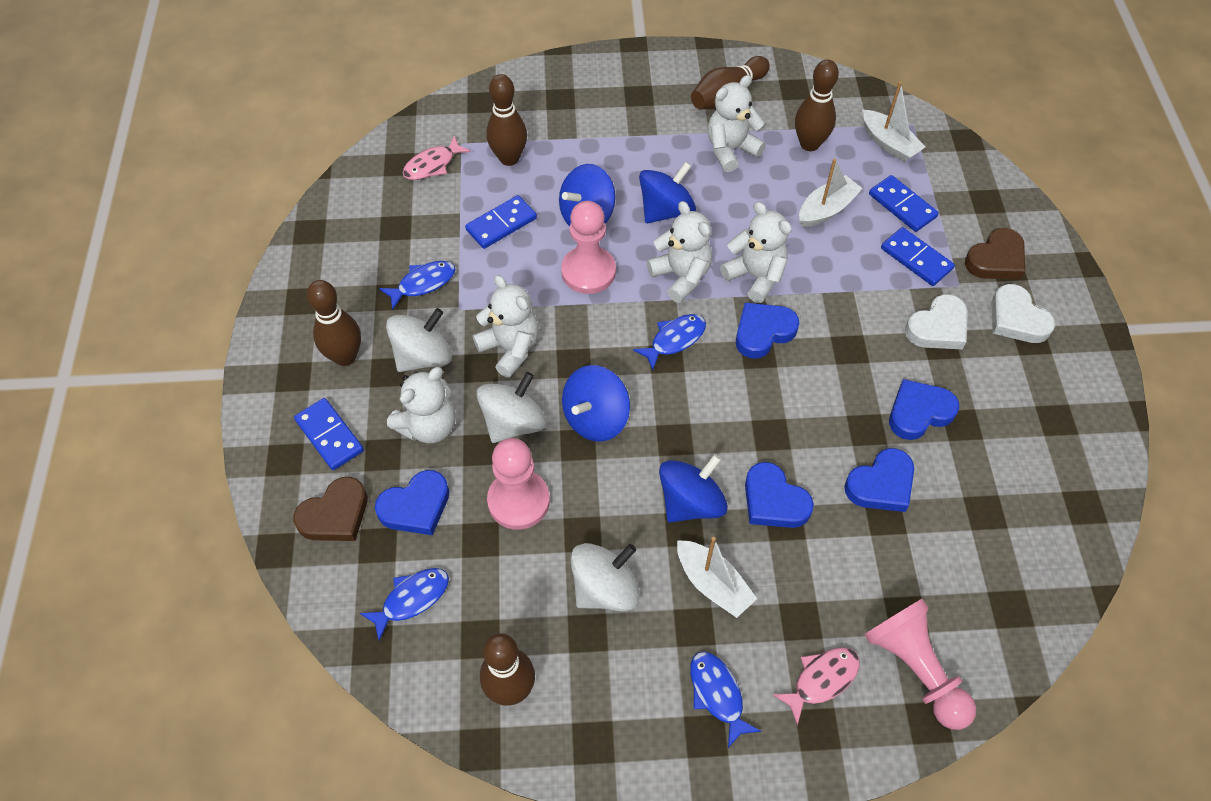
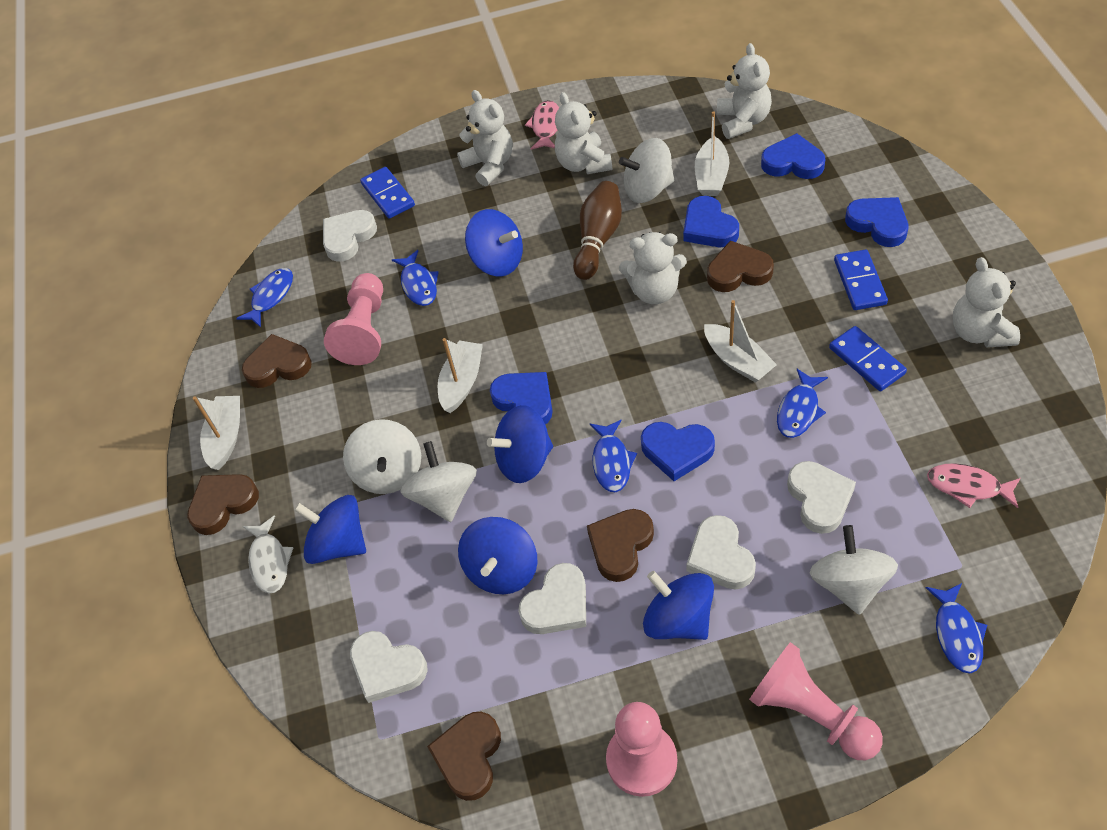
blue domino: 4 -> 3
blue fish: 4 -> 5
blue spinning top: 4 -> 5
brown bowling pin: 5 -> 1
brown heart: 2 -> 5
white boat: 3 -> 4
white fish: 0 -> 1
white heart: 2 -> 5
white spinning top: 3 -> 4

